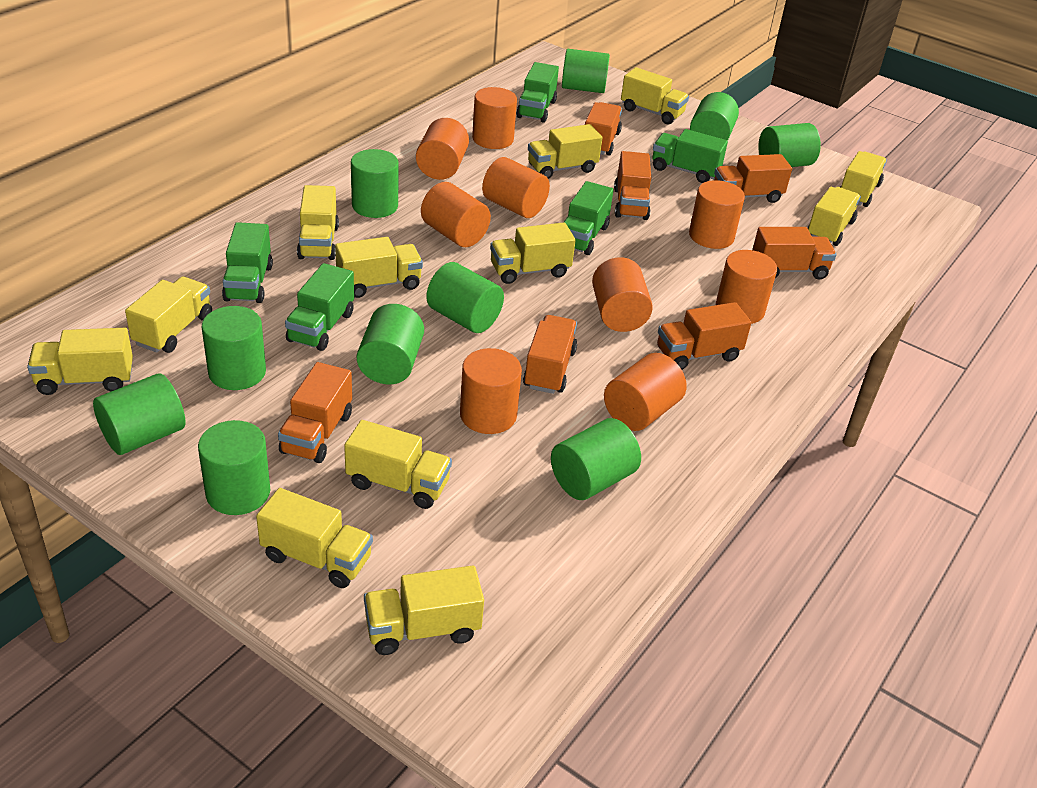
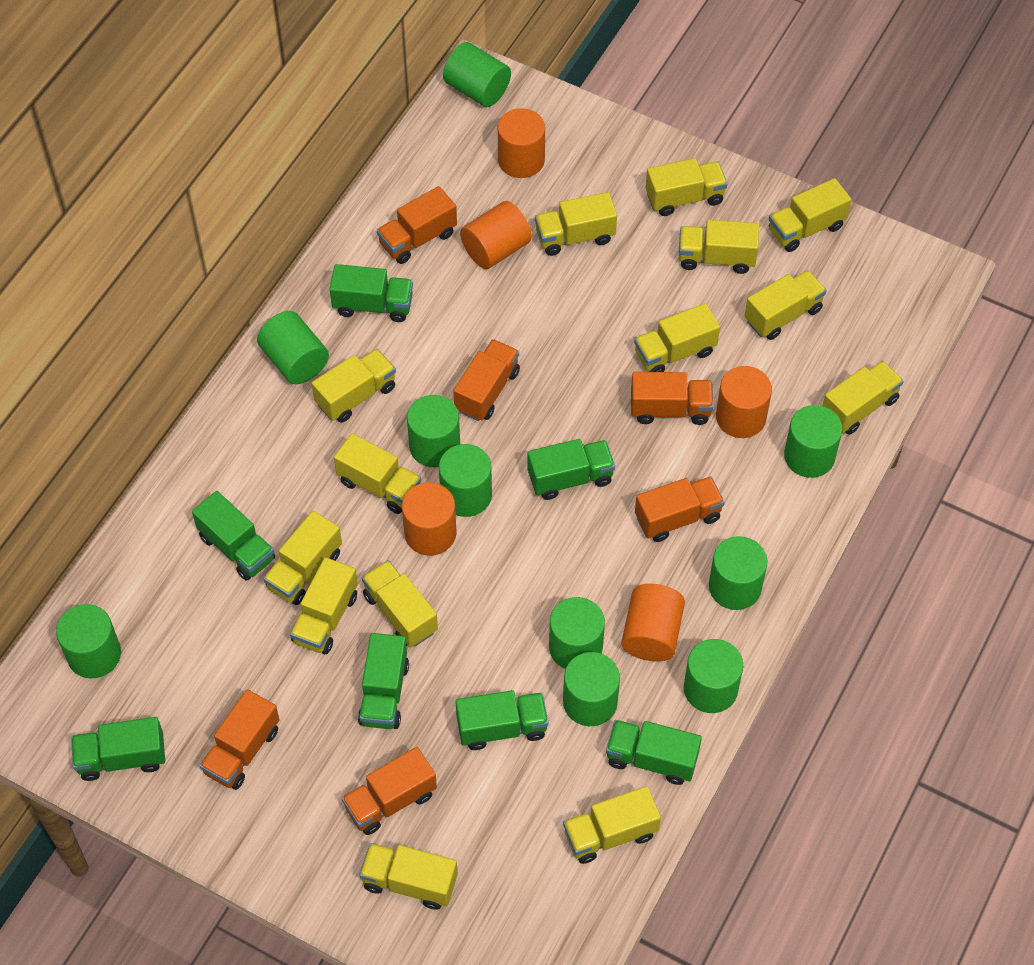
green truck: 5 -> 7
orange cylinder: 9 -> 5
orange truck: 7 -> 6
yellow truck: 12 -> 14

